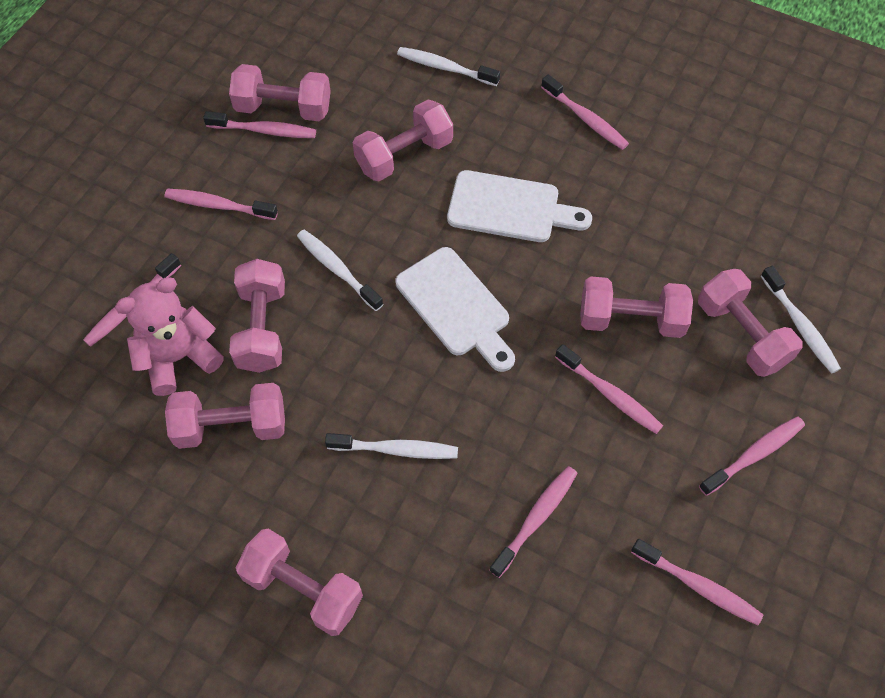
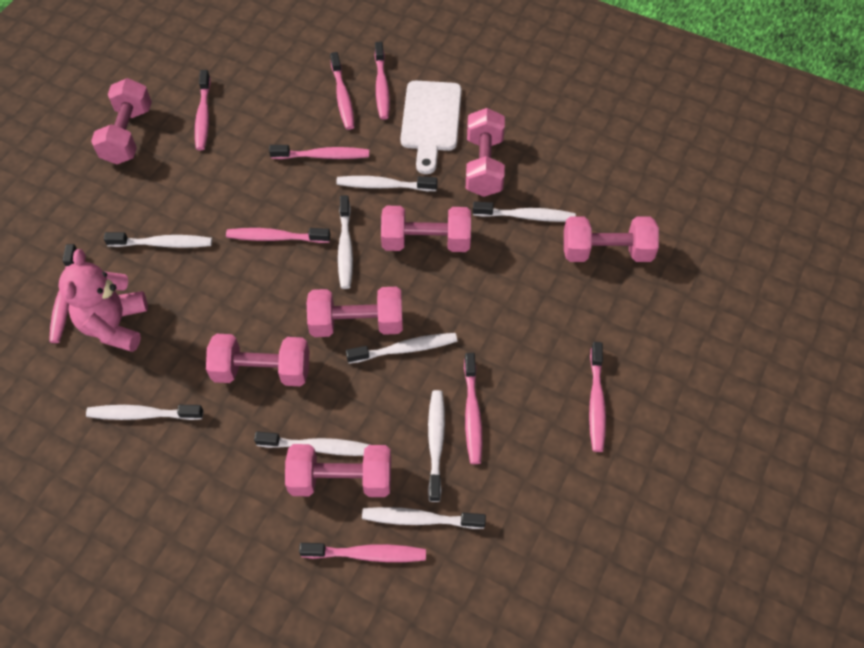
pink toothbrush: 8 -> 9
white cutting board: 2 -> 1
white toothbrush: 4 -> 9

